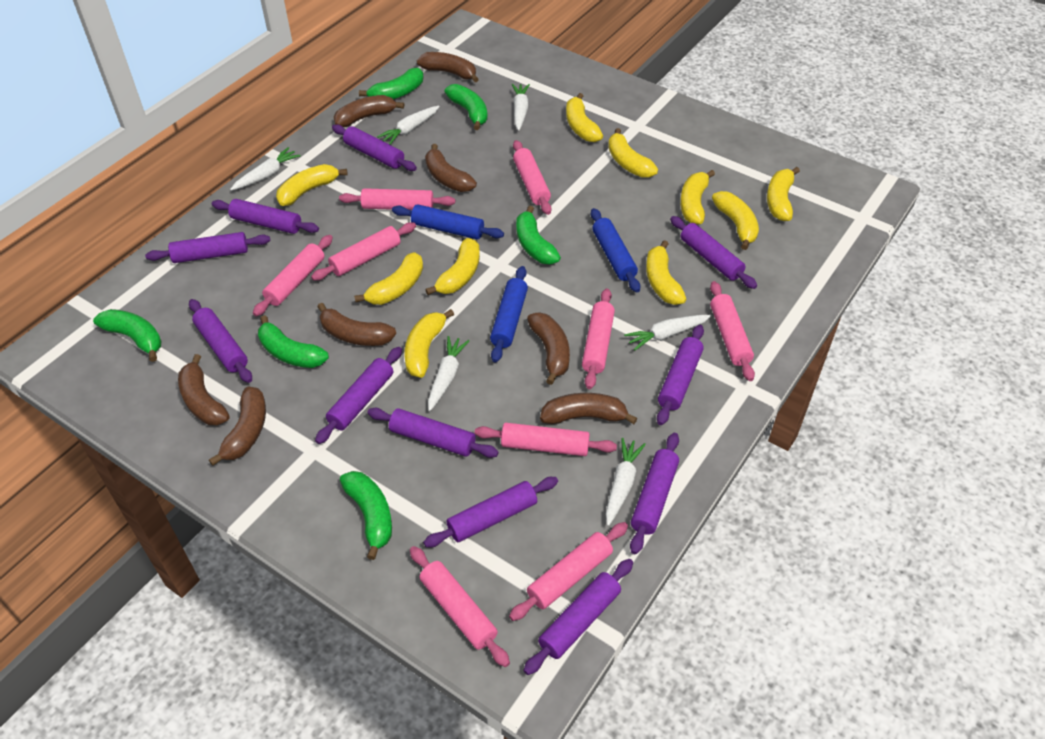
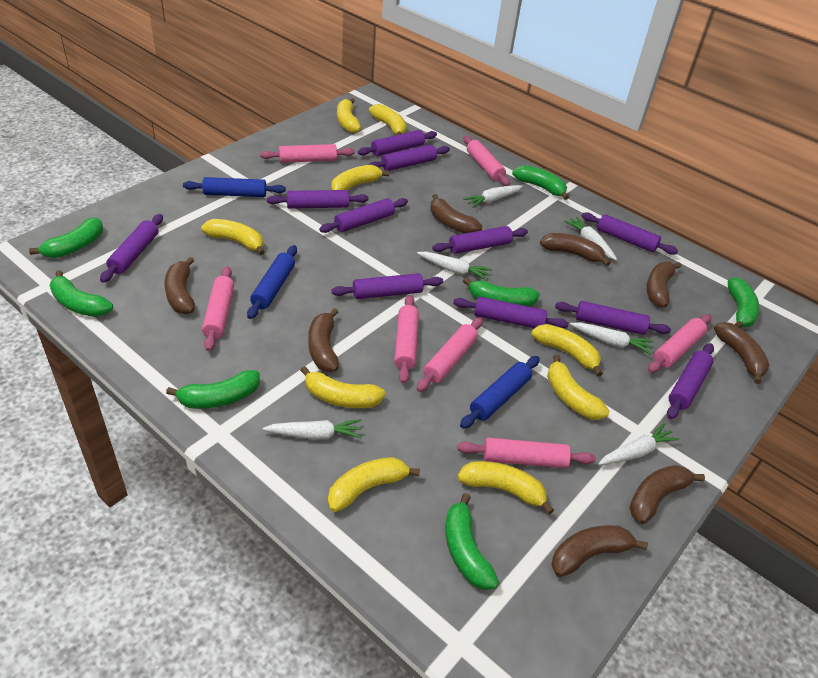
green banana: 6 -> 7
pink rolling pin: 9 -> 7
yellow banana: 10 -> 9

